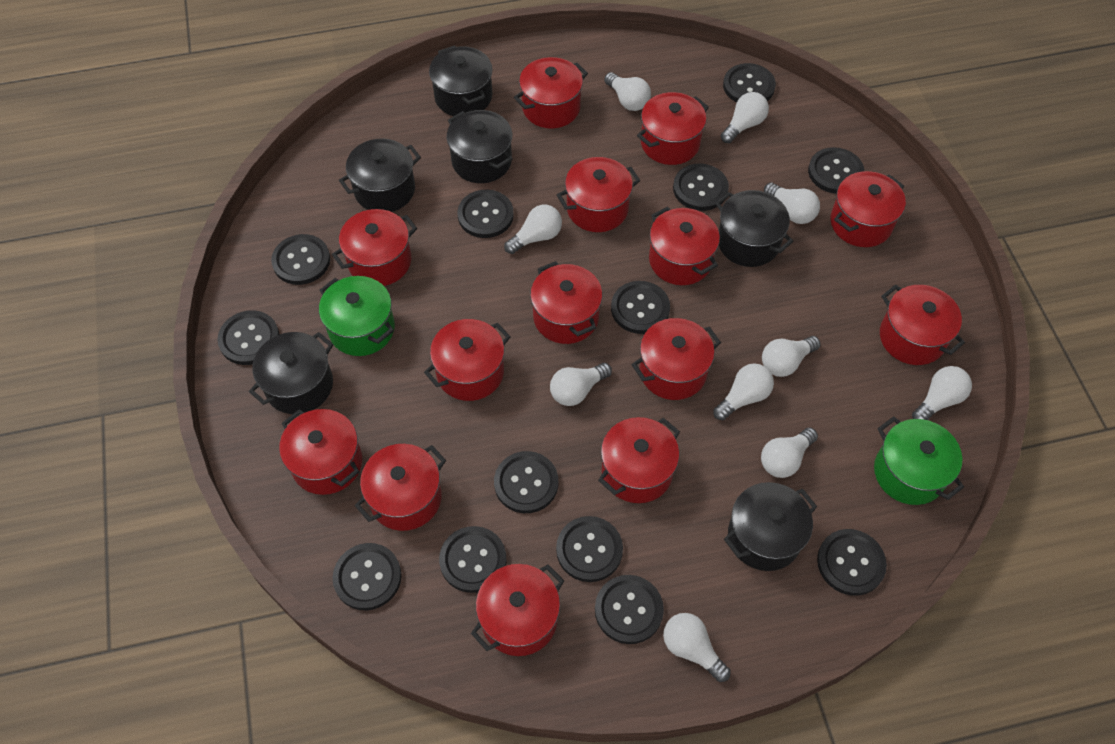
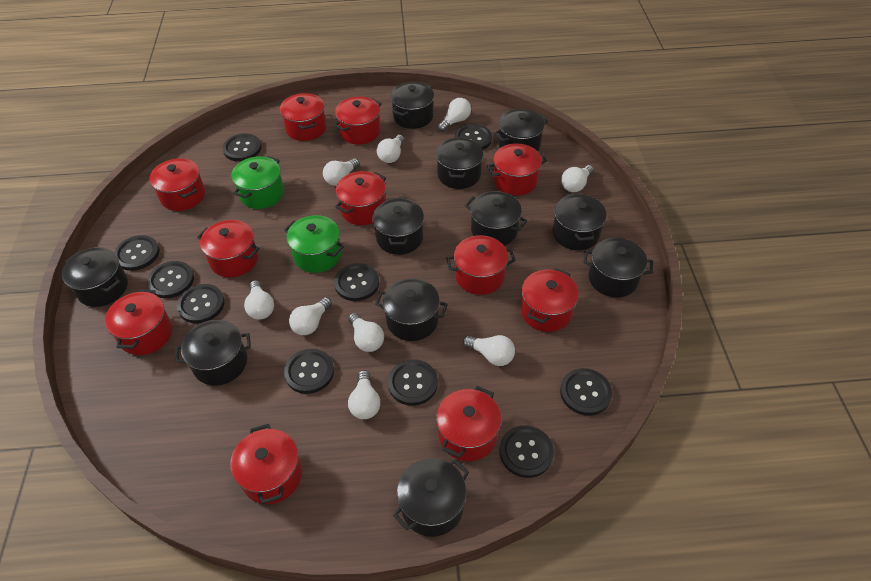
black button: 13 -> 10
black pot: 6 -> 11
red pot: 14 -> 11
white light bulb: 10 -> 9

